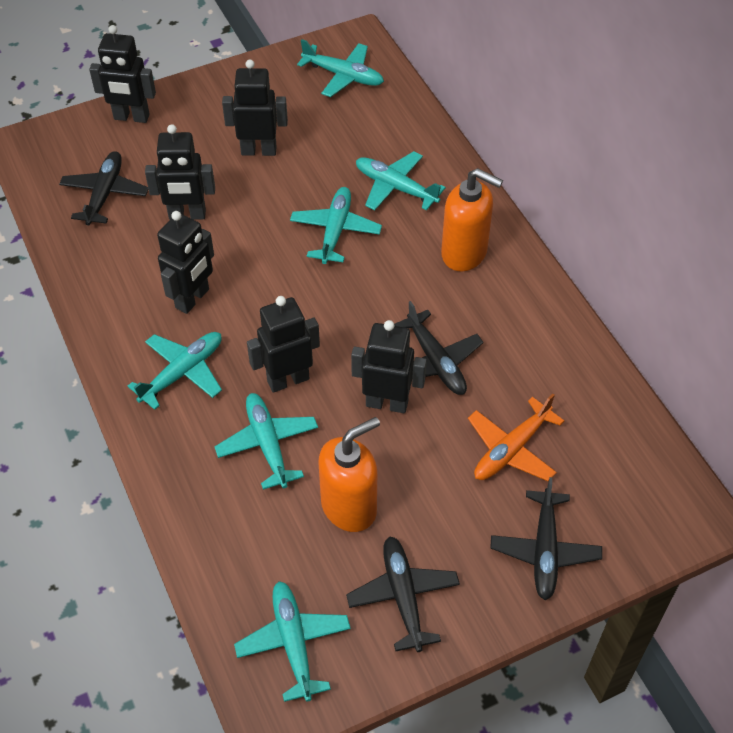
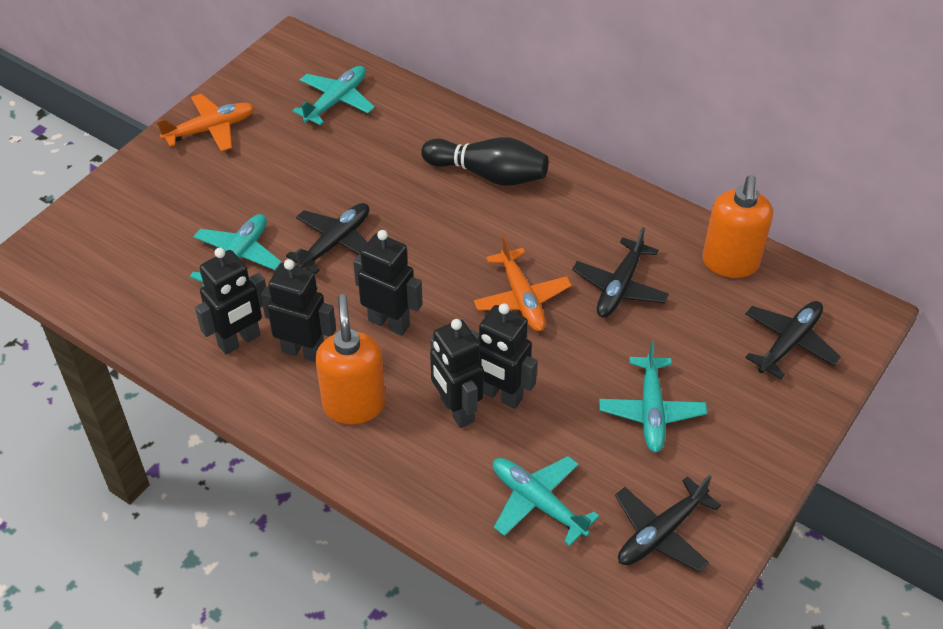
black bowling pin: 0 -> 1
black robot: 6 -> 5
orange plane: 1 -> 2
turquoise plane: 6 -> 4

